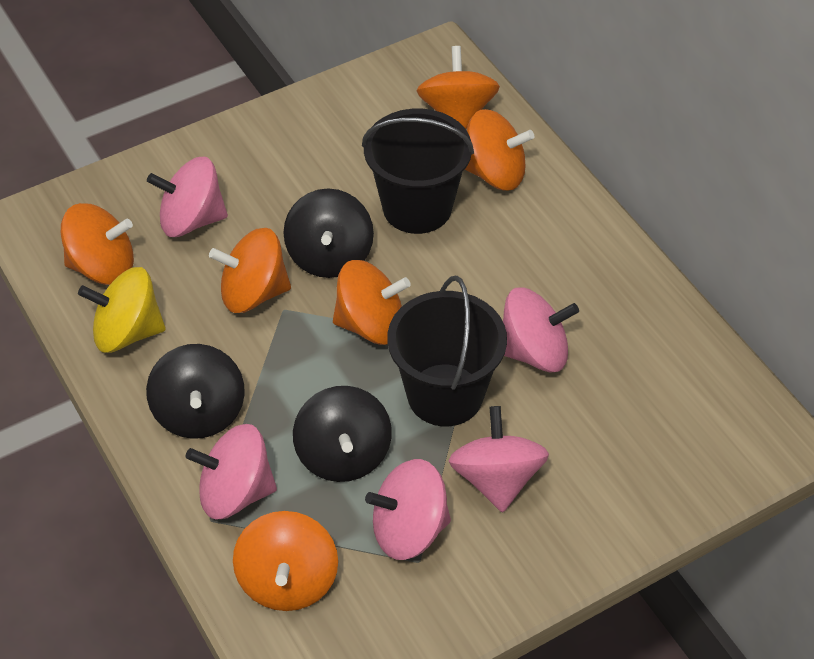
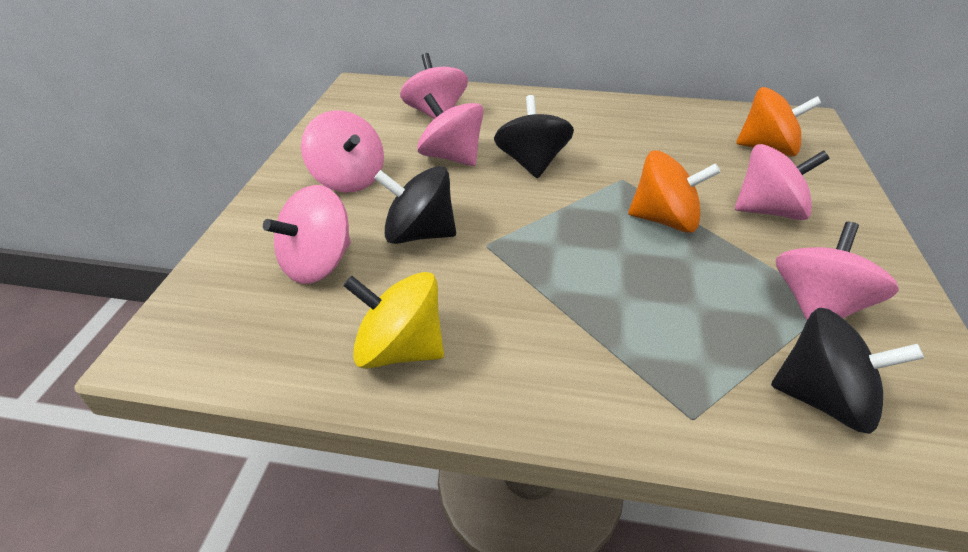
black bucket: 2 -> 0
orange spinning top: 6 -> 2
pink spinning top: 5 -> 6

